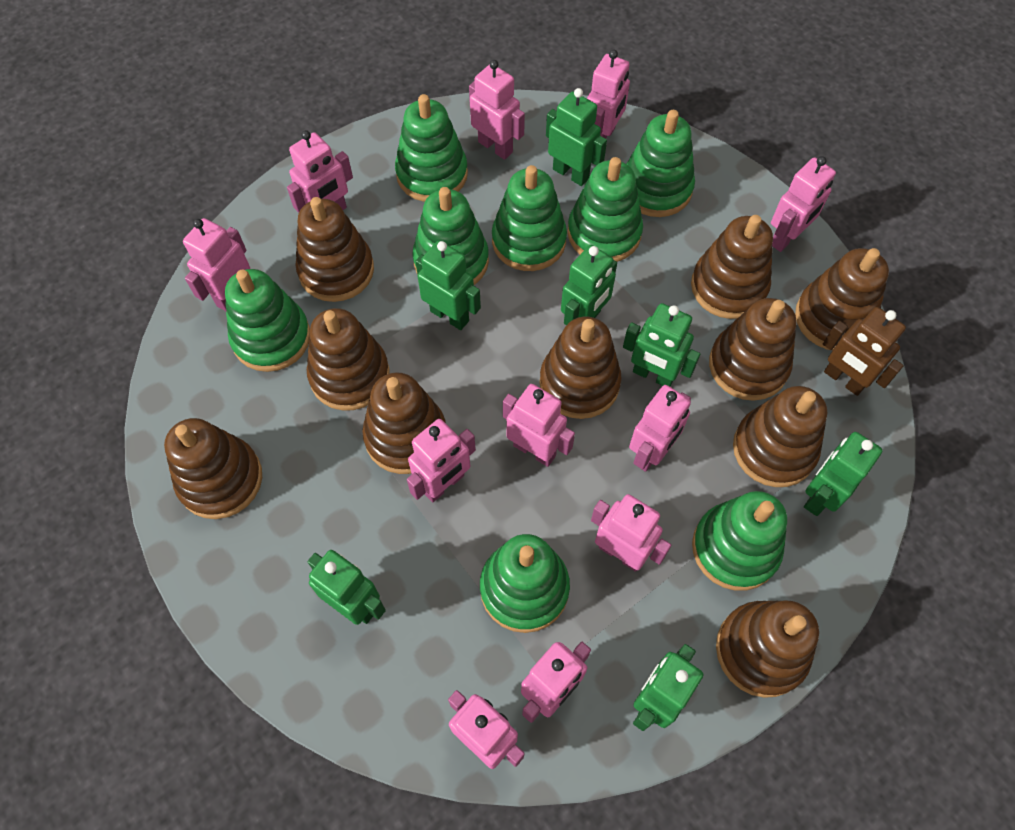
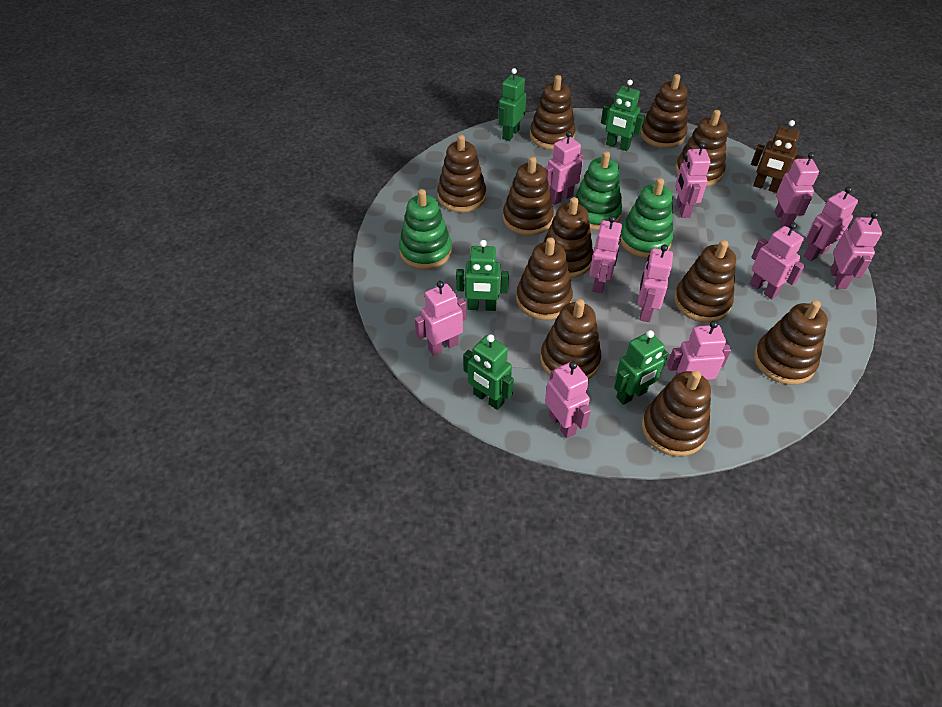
brown stacking toy: 10 -> 11
green robot: 7 -> 5
green stacking toy: 8 -> 3

